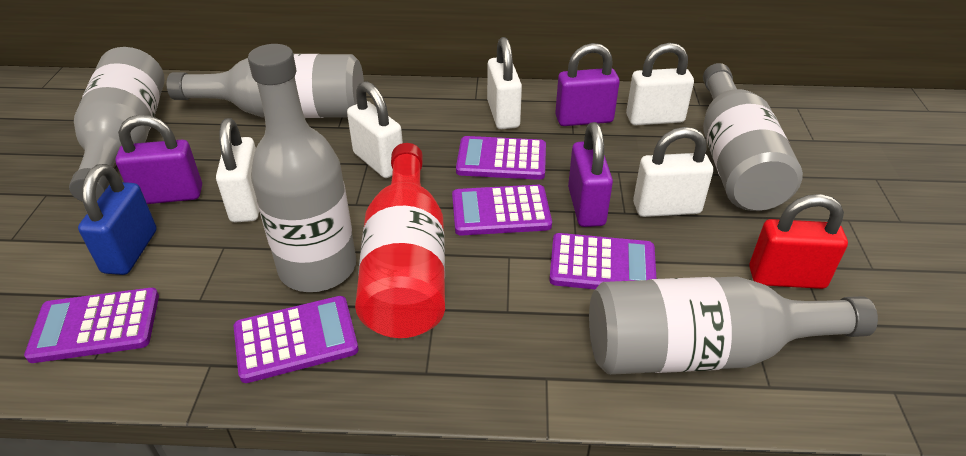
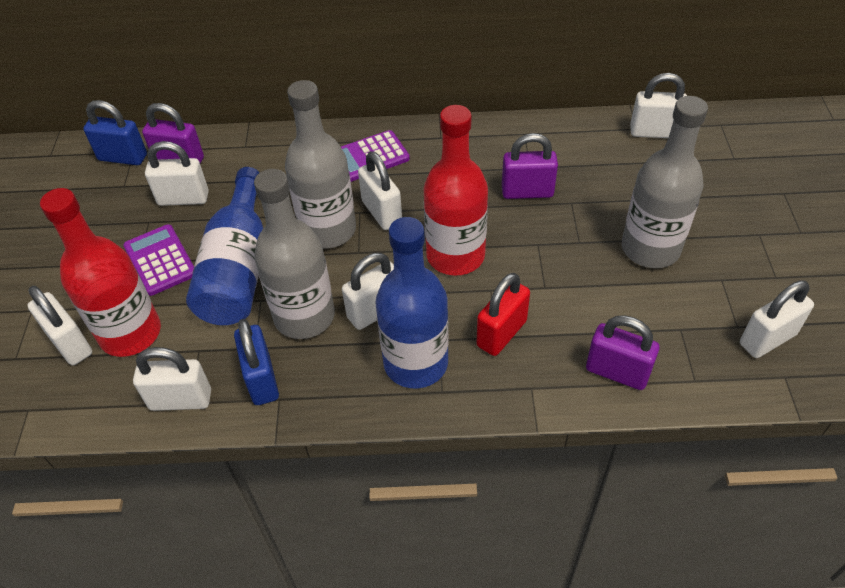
blue bottle: 0 -> 2
blue padlock: 1 -> 2
grey bottle: 5 -> 3
purple calculator: 5 -> 2
red bottle: 1 -> 2
white padlock: 5 -> 7

